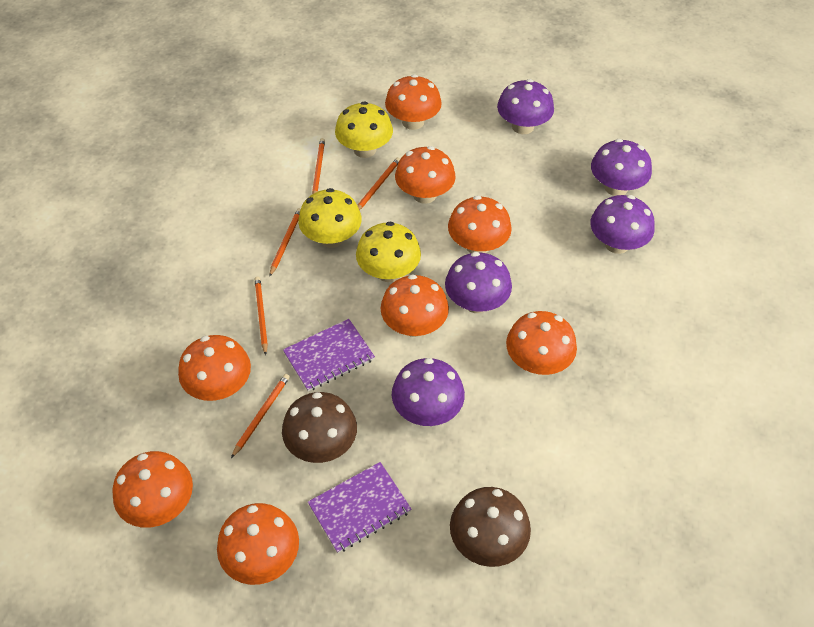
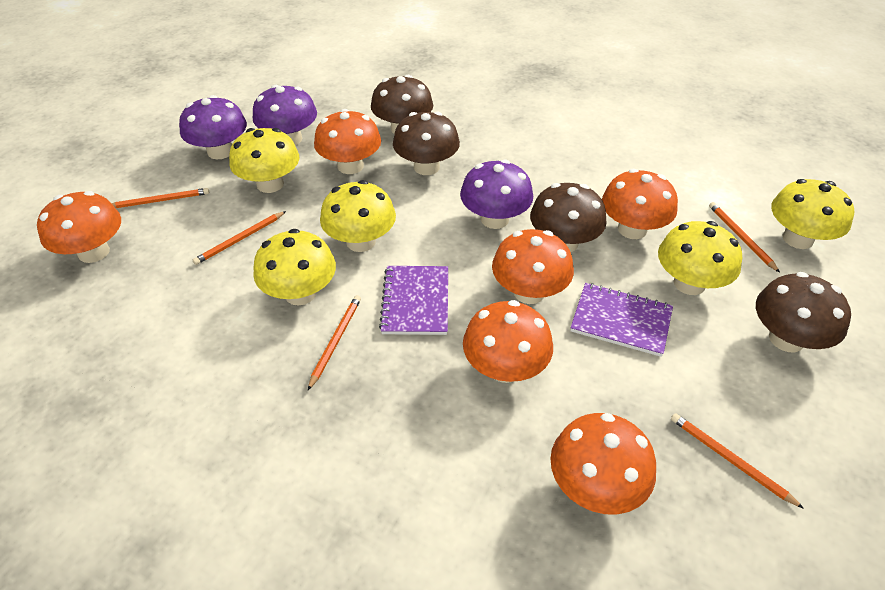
brown mushroom: 2 -> 4
orange mushroom: 8 -> 6
purple mushroom: 5 -> 3
yellow mushroom: 3 -> 5

